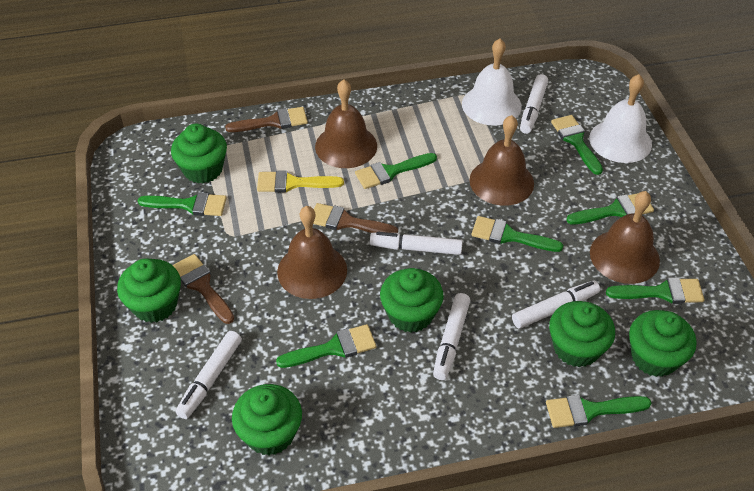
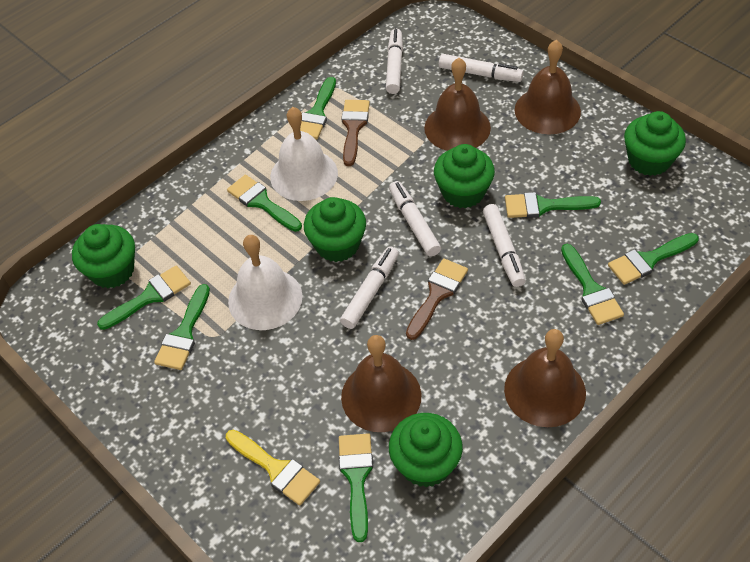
brown brush: 3 -> 2
green cupcake: 6 -> 5

